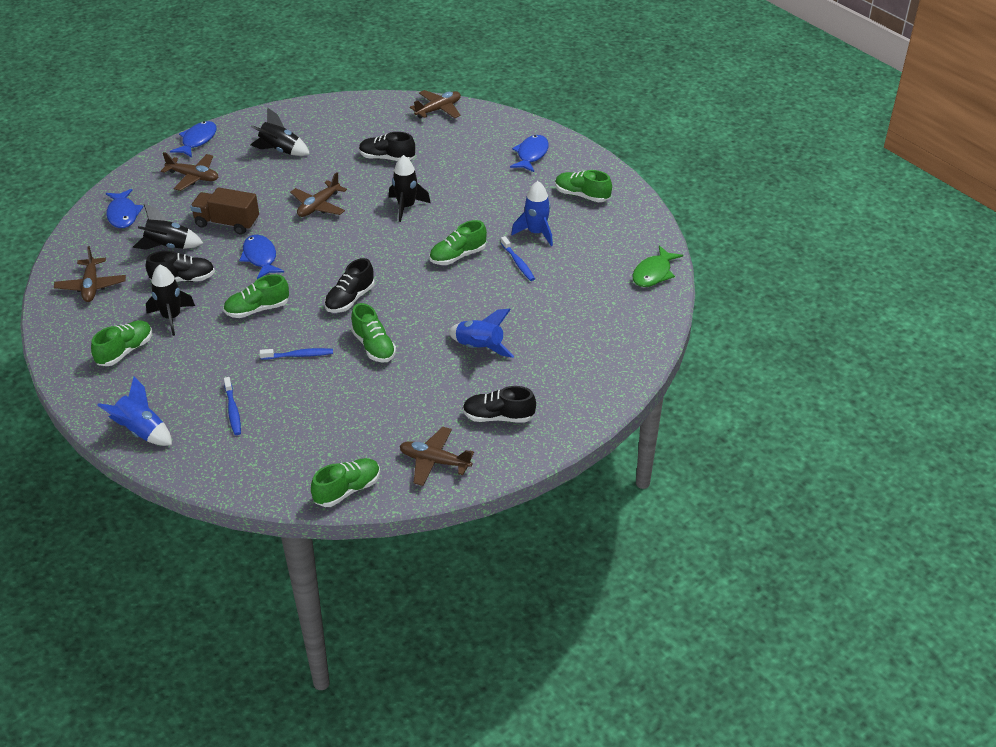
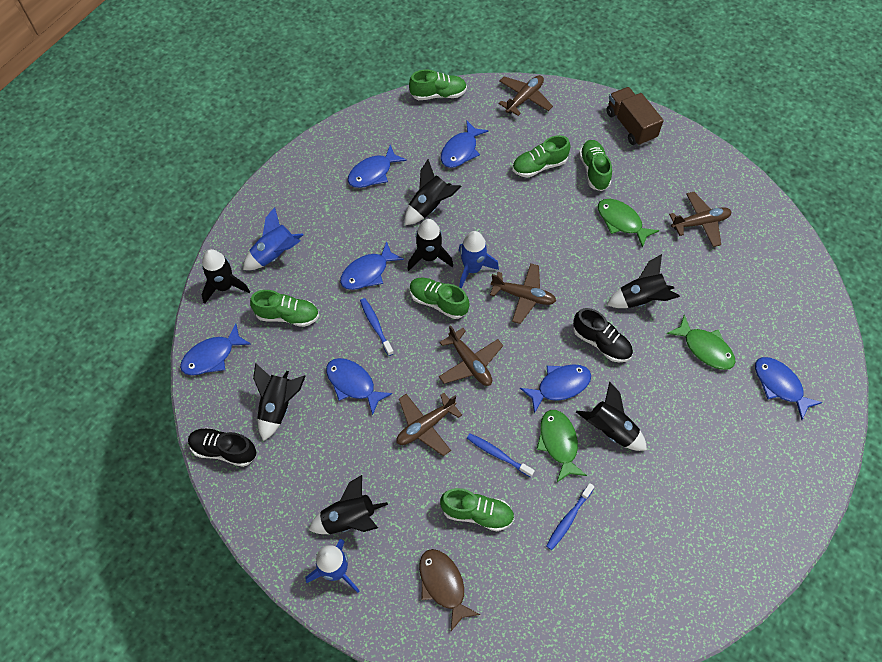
black rocket: 4 -> 7
black shoe: 4 -> 2
blue fish: 4 -> 7
brown fish: 0 -> 1
green fish: 1 -> 3

